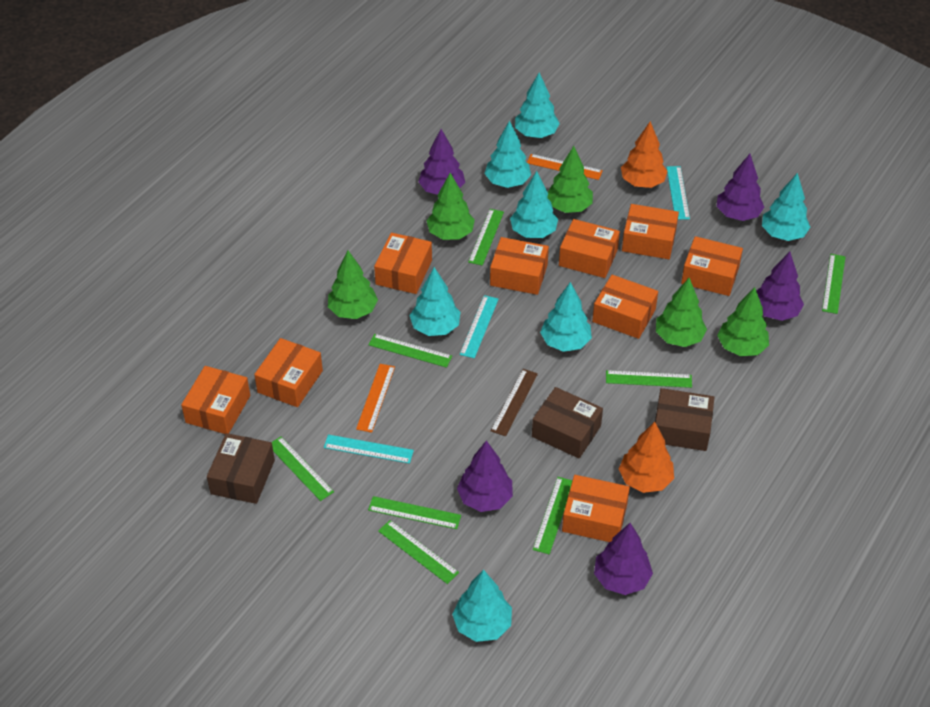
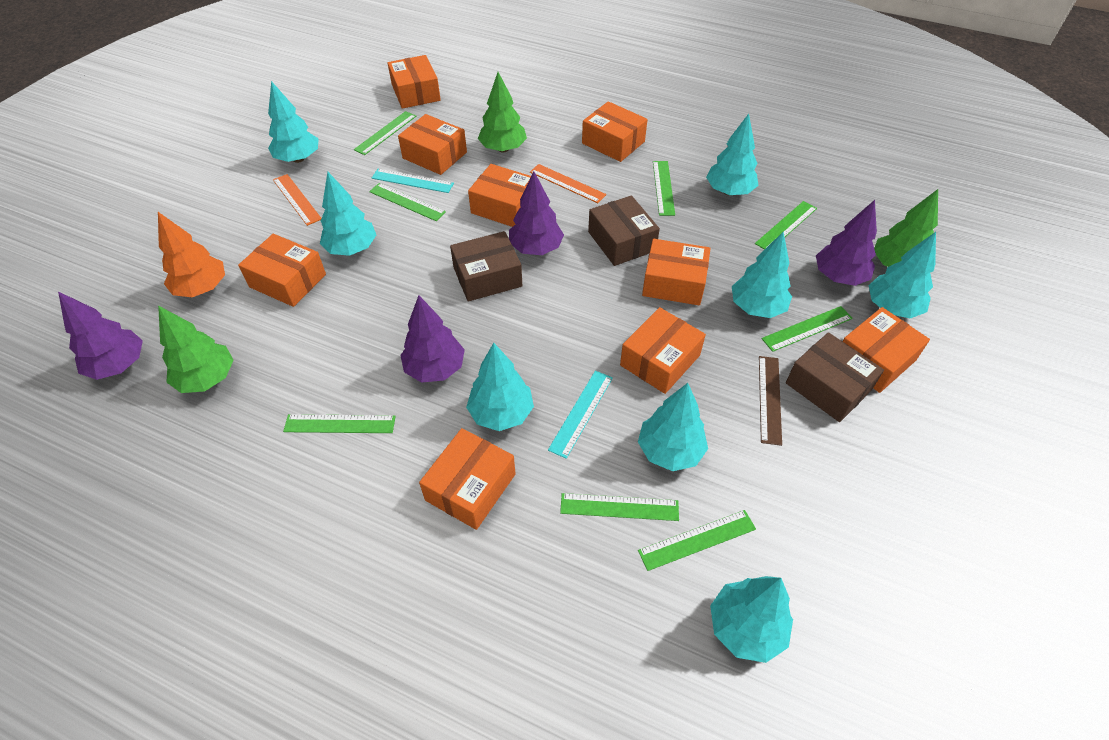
green tree: 5 -> 3
orange tree: 2 -> 1
purple tree: 5 -> 4
turquoise ruler: 3 -> 2
turquoise tree: 7 -> 8

